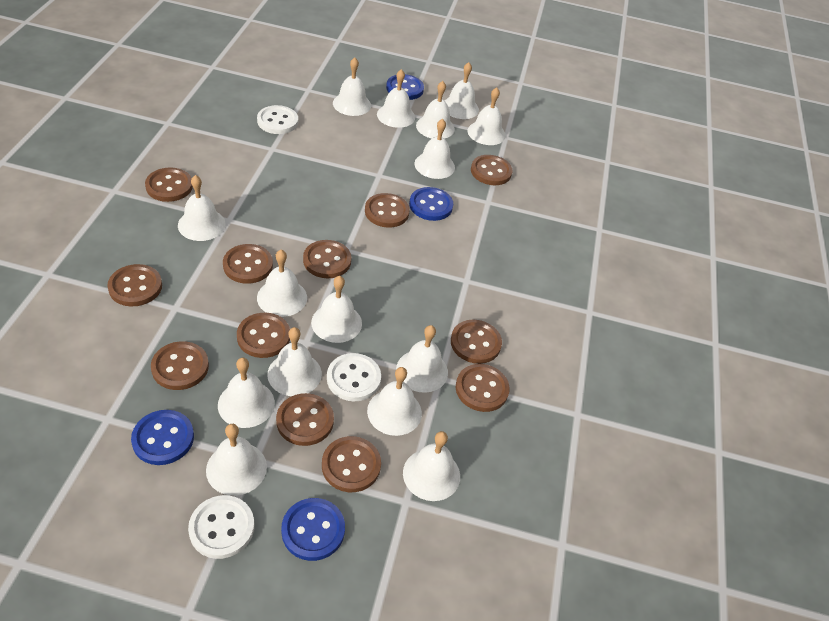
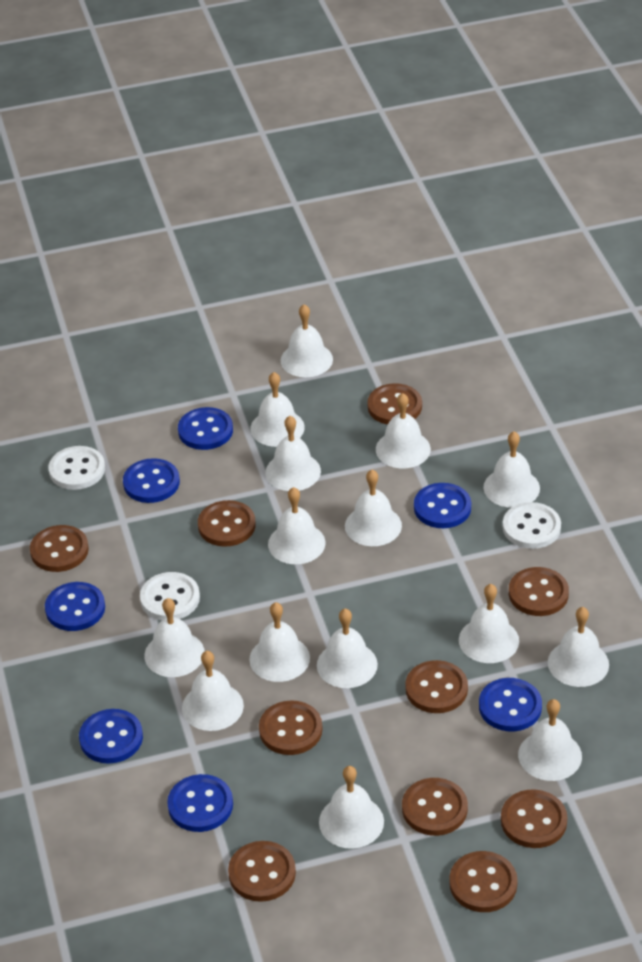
blue button: 4 -> 7
brown button: 12 -> 10

